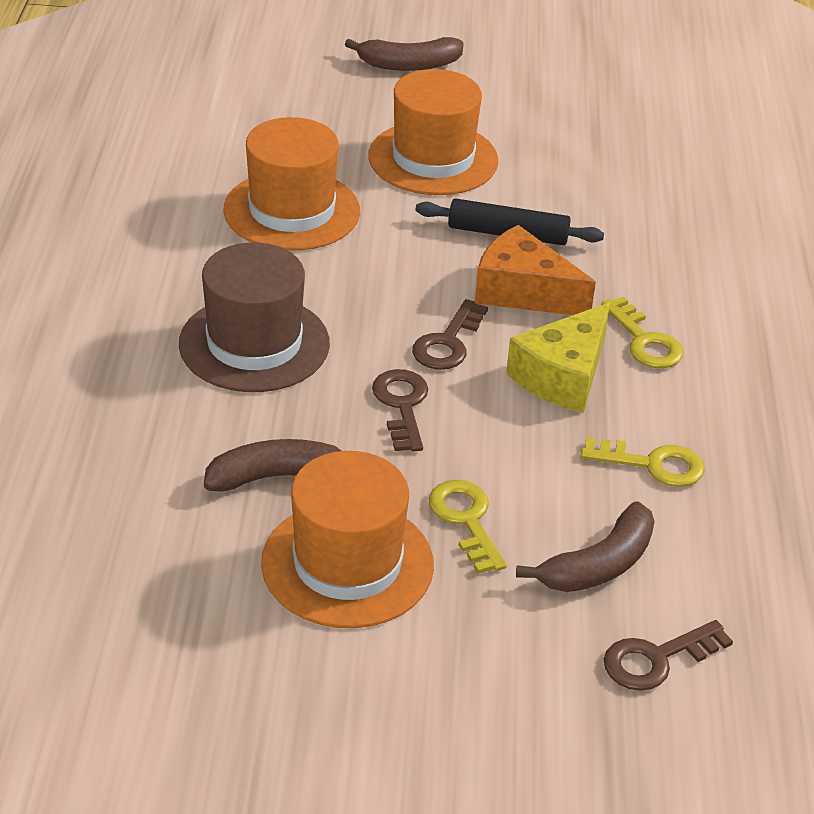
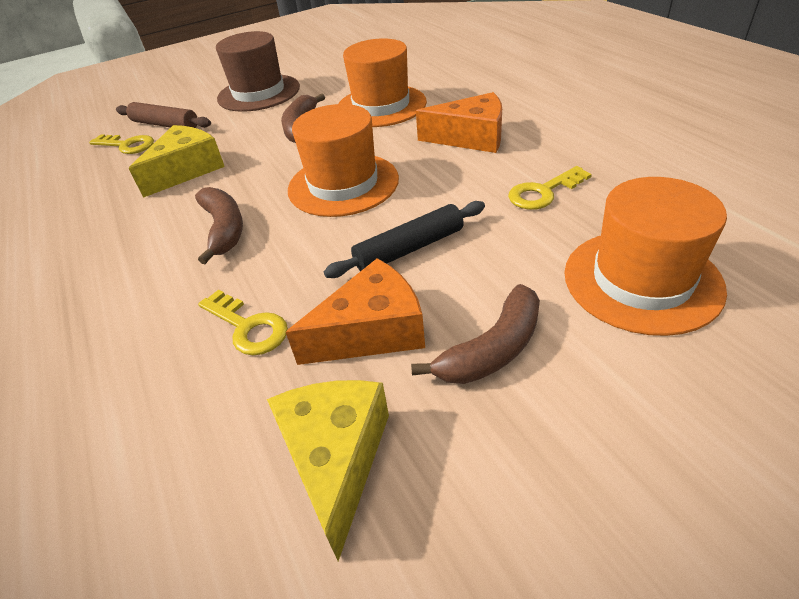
brown key: 3 -> 0
brown rolling pin: 0 -> 1
orange cheese: 1 -> 2
yellow cheese: 1 -> 2

